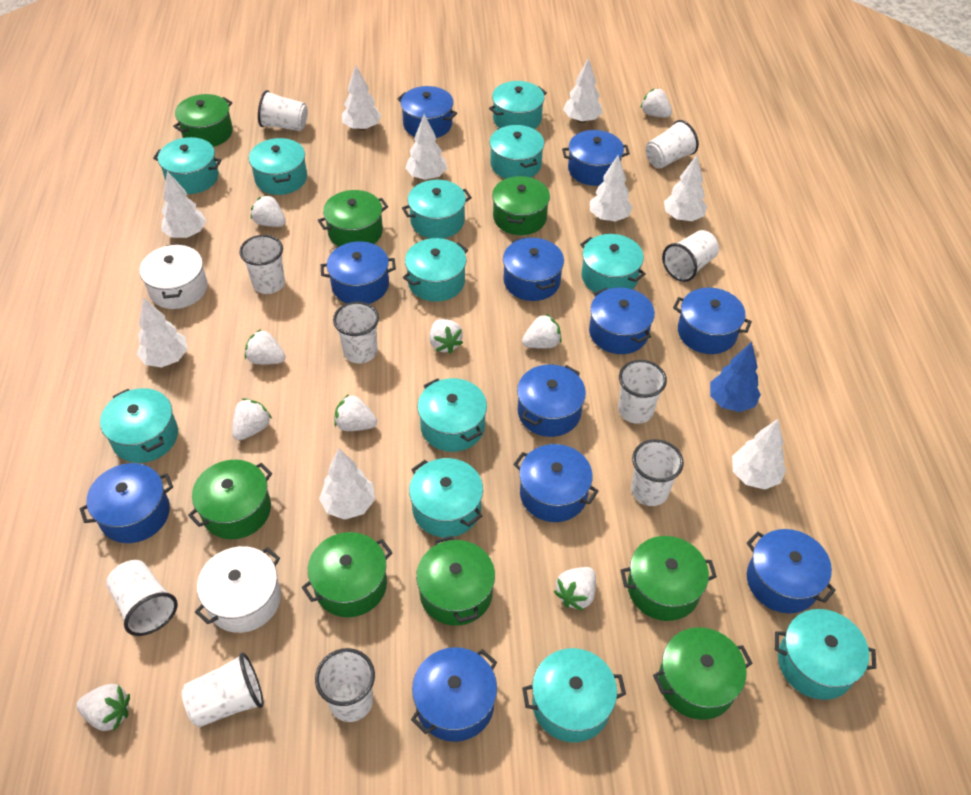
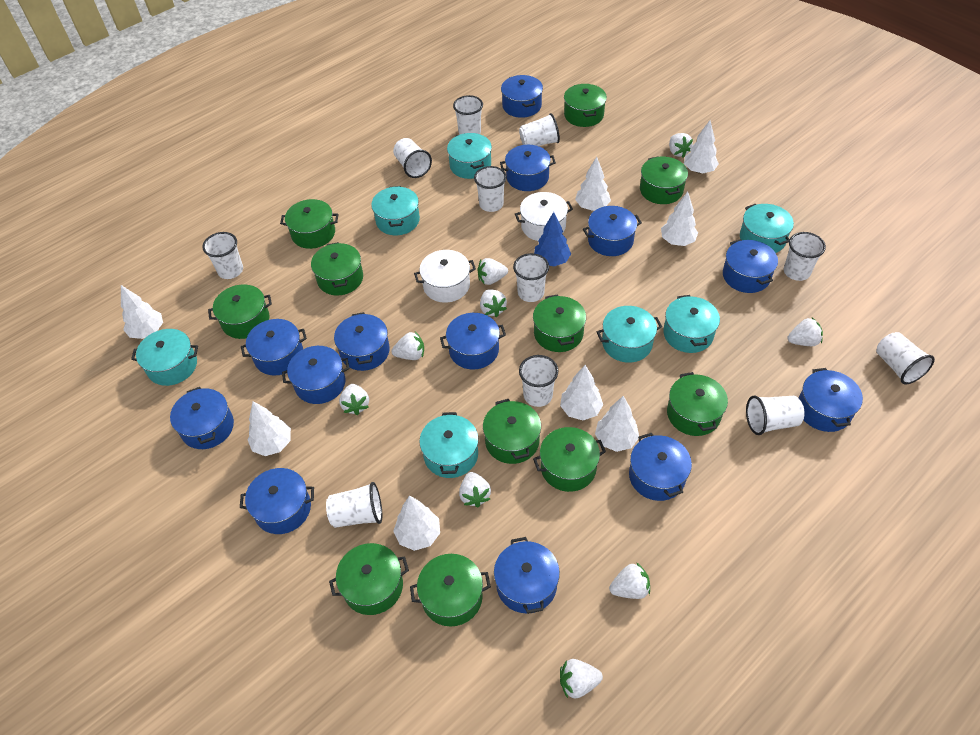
blue pot: 11 -> 13
green pot: 8 -> 11
turquoise pot: 12 -> 7
white cup: 10 -> 11
white tree: 9 -> 8

